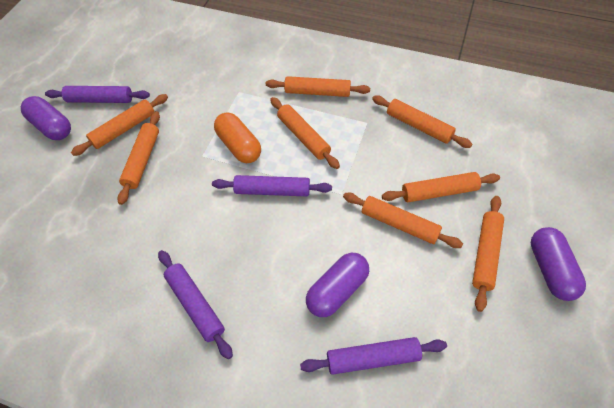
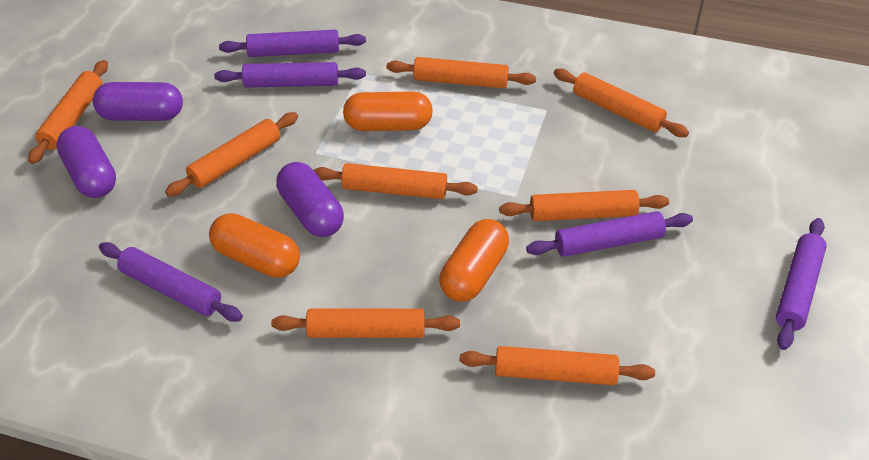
orange capsule: 1 -> 3
purple rolling pin: 4 -> 5

